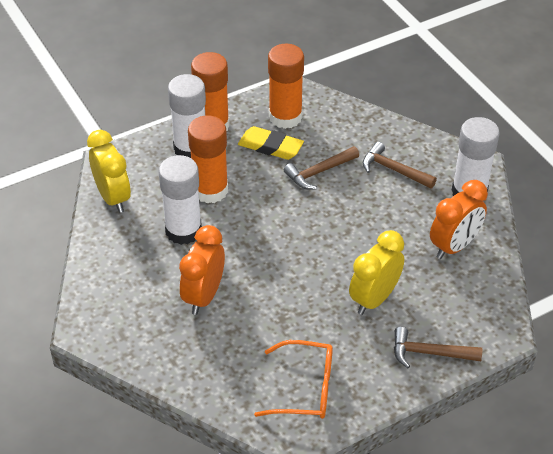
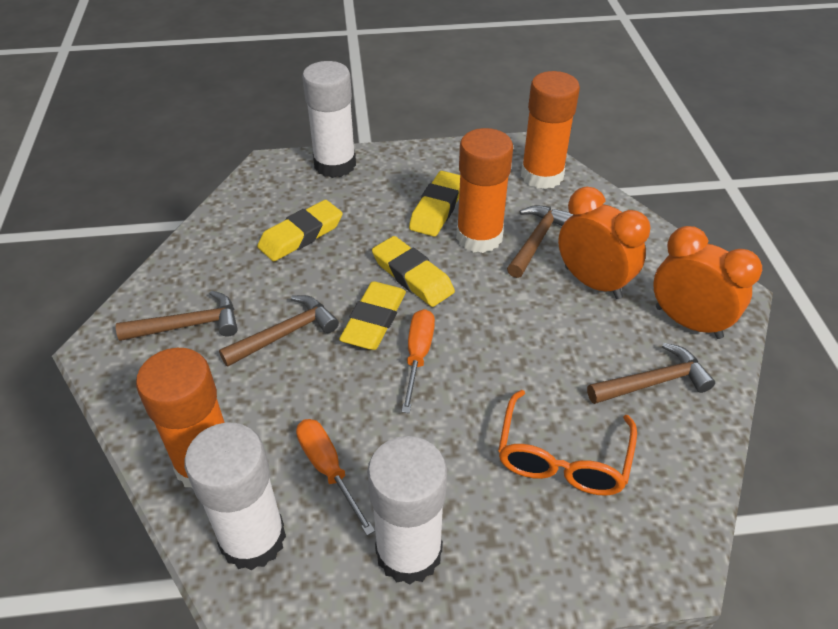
brown hammer: 3 -> 4
orange screwdriver: 0 -> 2
yellow clock: 2 -> 0
yellow eraser: 1 -> 4

